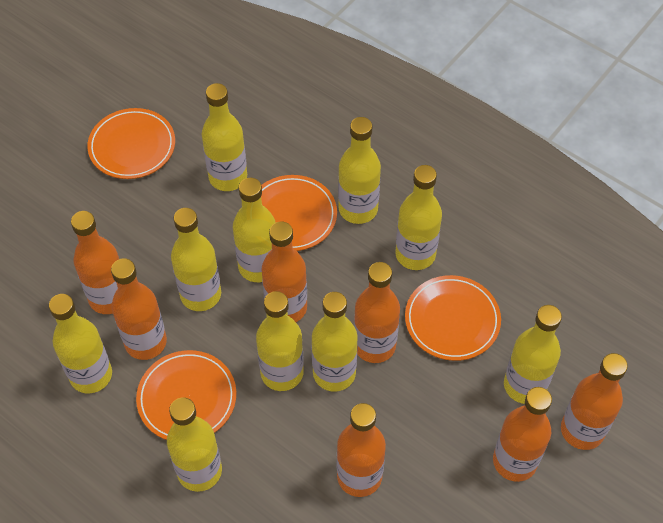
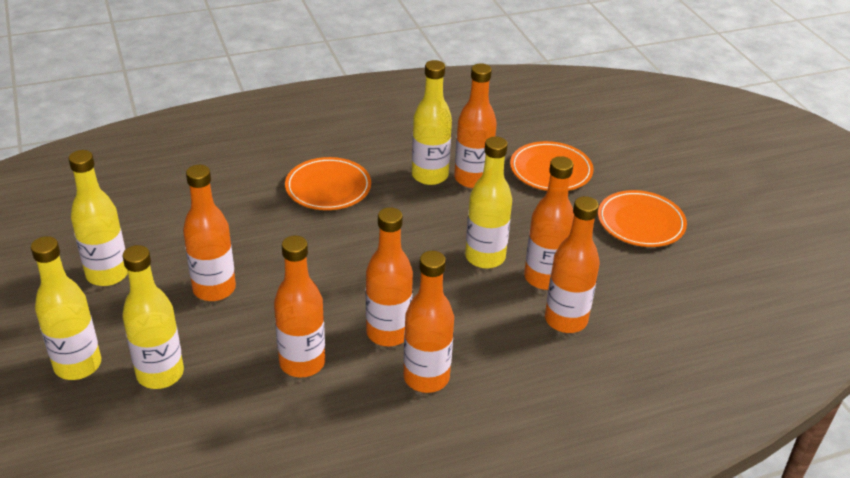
orange plate: 4 -> 3
yellow bottle: 10 -> 5

